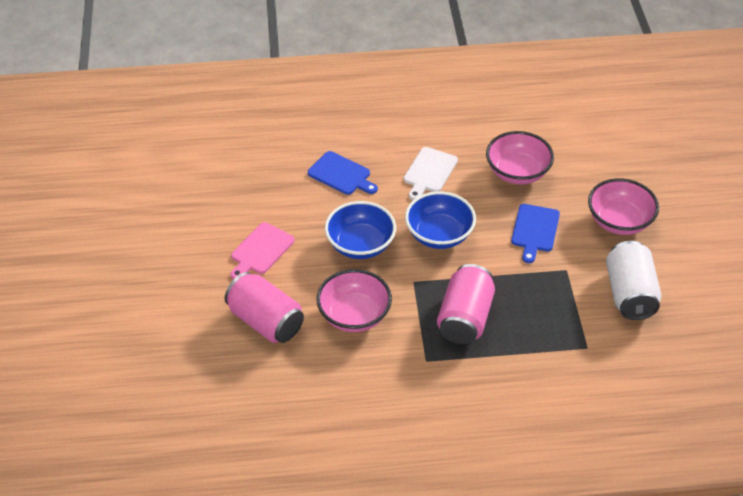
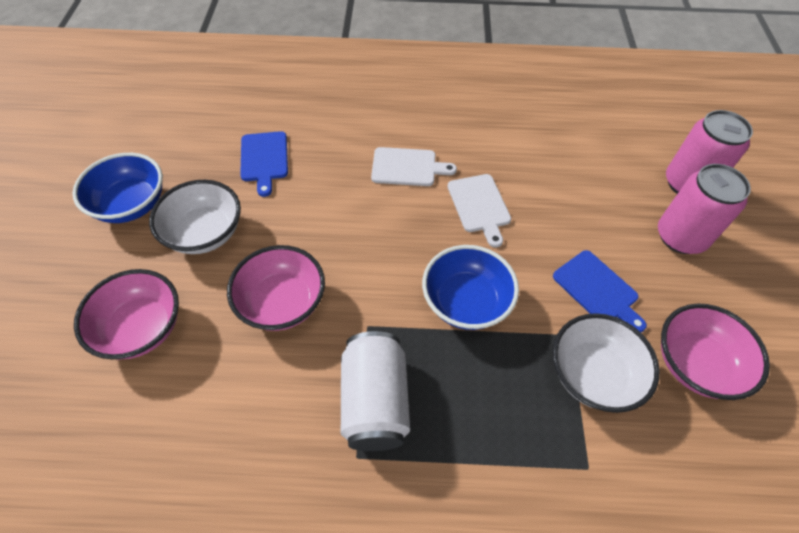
pink cutting board: 1 -> 0
white bowl: 0 -> 2
white cutting board: 1 -> 2

